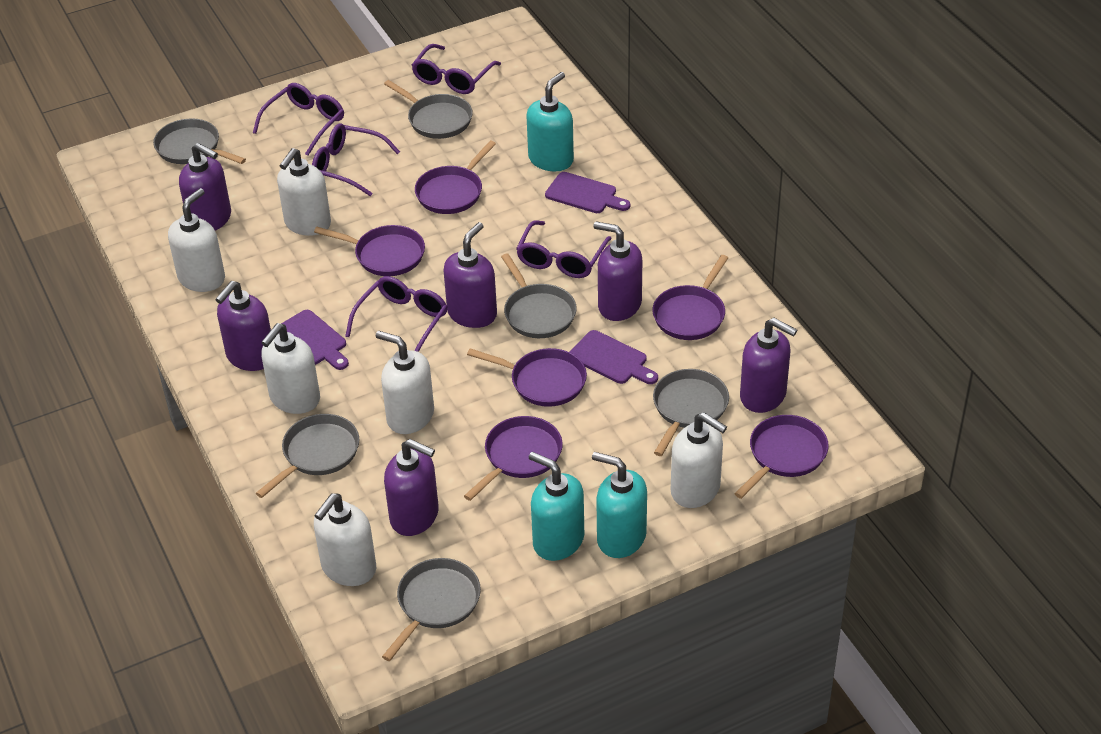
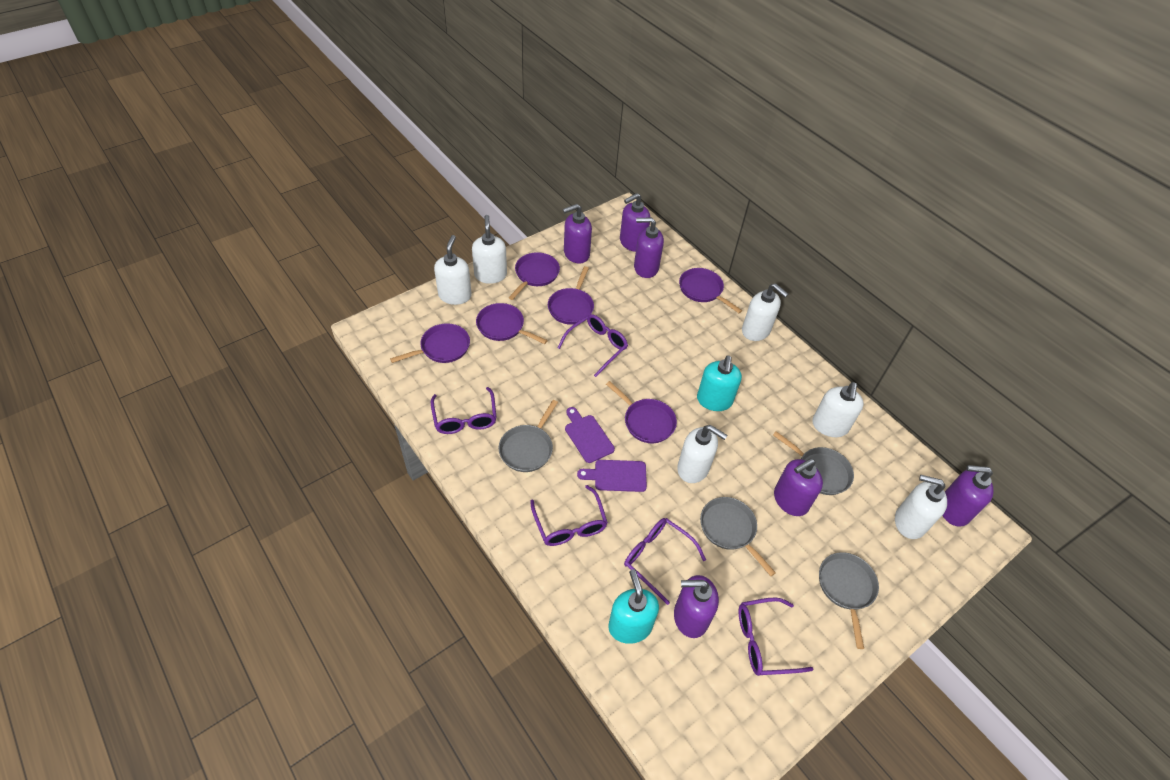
grey pan: 6 -> 4
purple cutting board: 3 -> 2
turquoise soap dispenser: 3 -> 2

